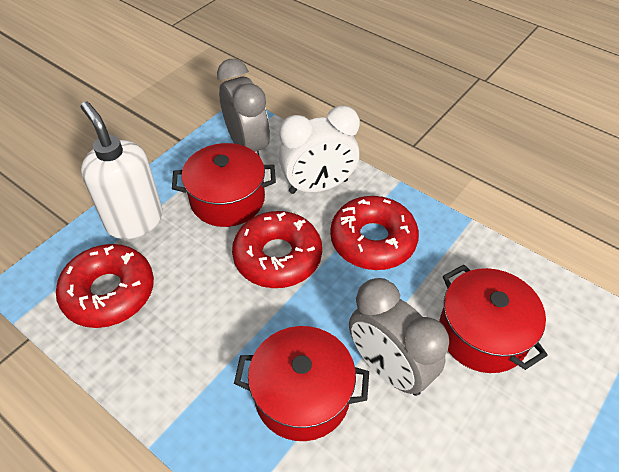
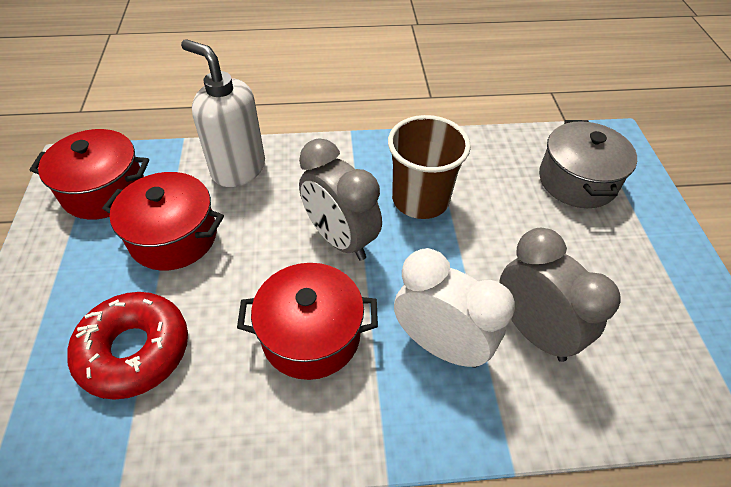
brown cup: 0 -> 1
grey pot: 0 -> 1
red donut: 3 -> 1

